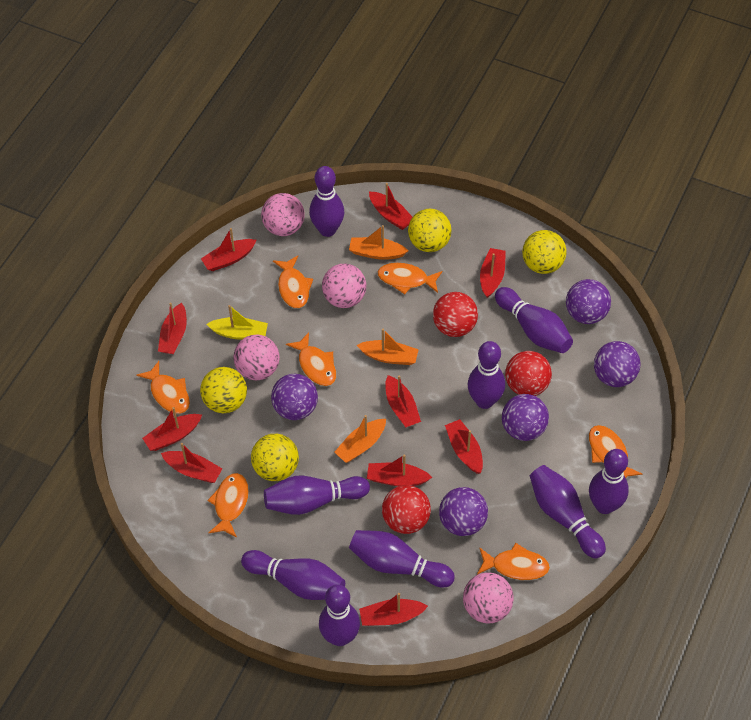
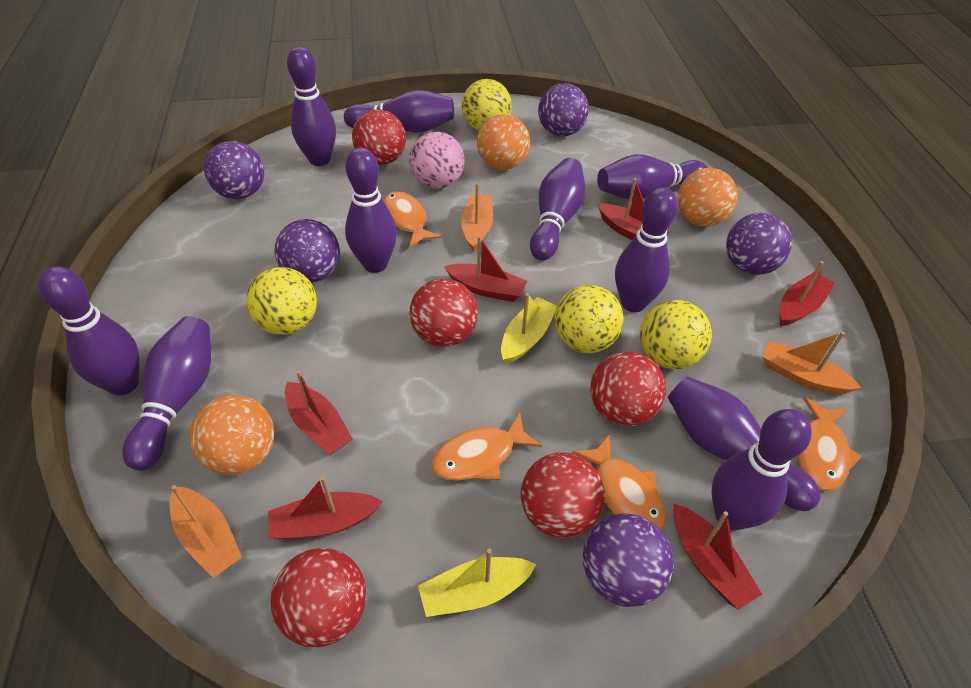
orange ball: 0 -> 3
orange fish: 7 -> 4
pink ball: 4 -> 1
purple bowling pin: 9 -> 10
red ball: 3 -> 5
red boat: 10 -> 6
yellow boat: 1 -> 2

